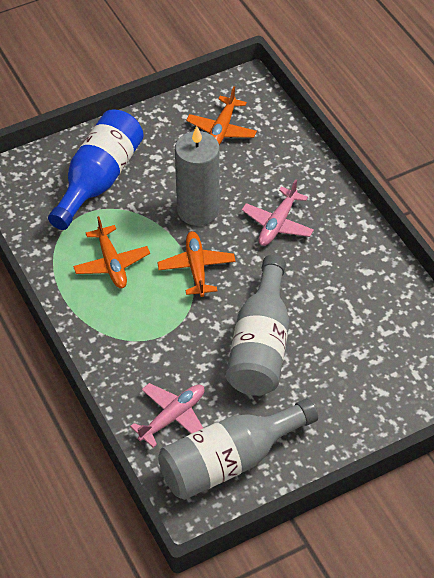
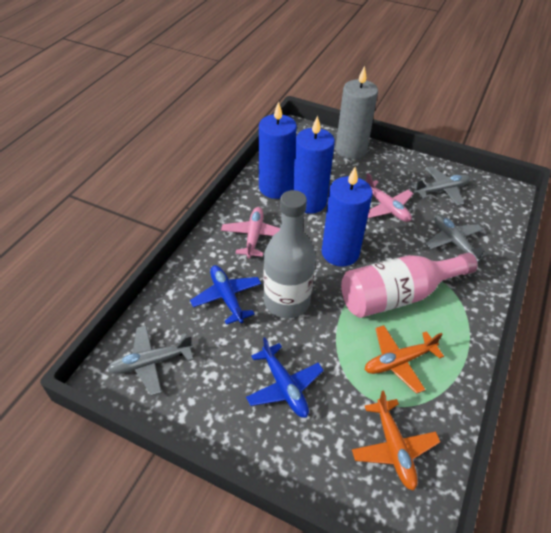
blue bottle: 1 -> 0
blue candle: 0 -> 3
blue plane: 0 -> 2
grey bottle: 2 -> 1
grey plane: 0 -> 3
orange plane: 3 -> 2
pink bottle: 0 -> 1

